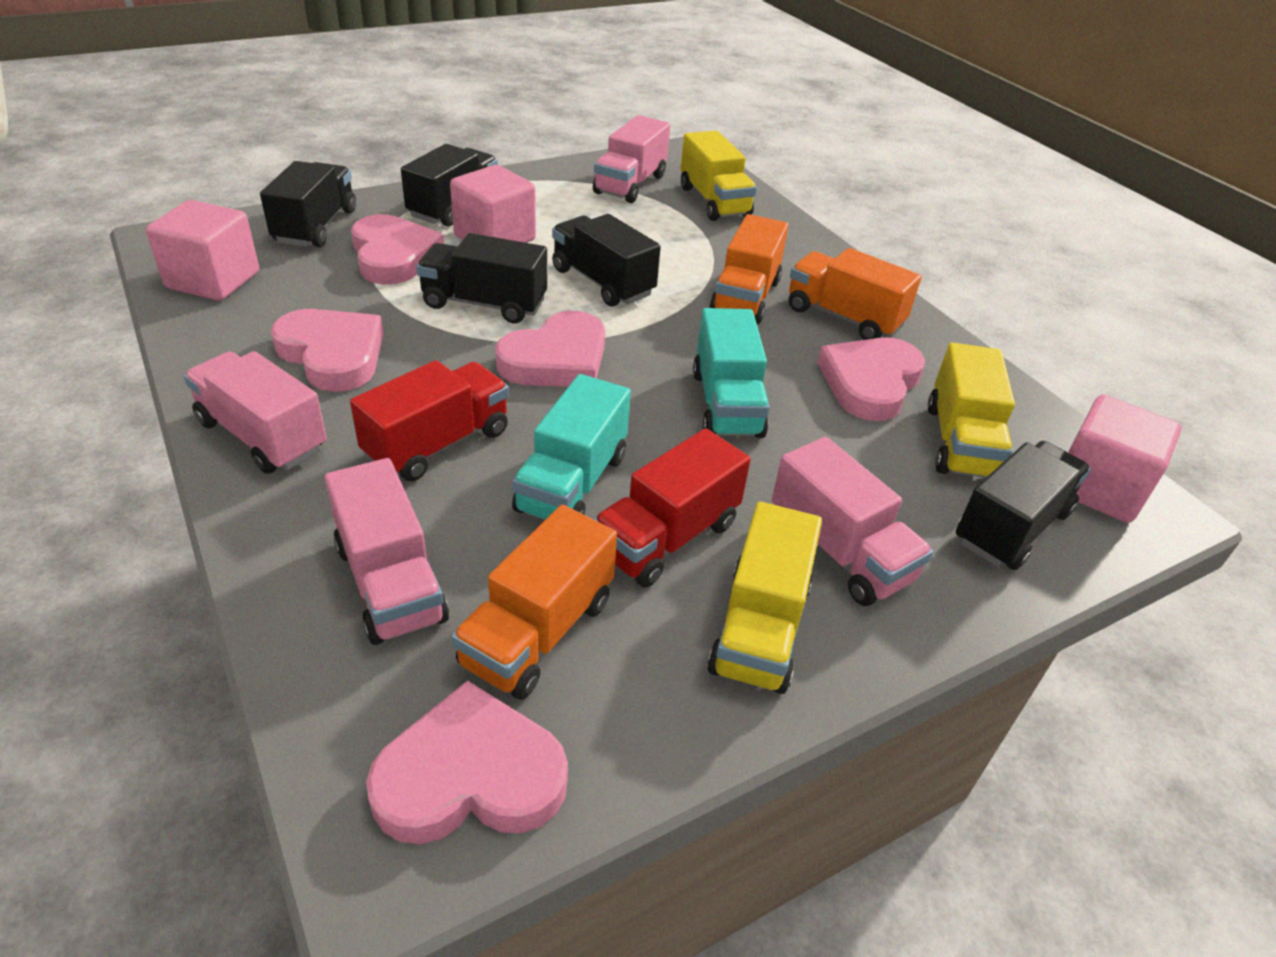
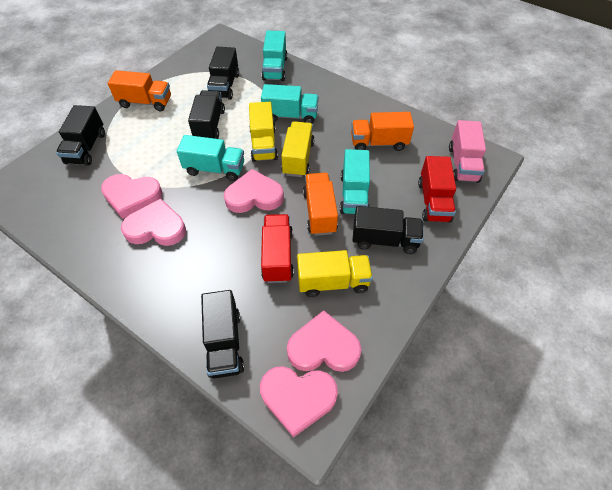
pink cube: 3 -> 0
pink truck: 4 -> 1
turquoise truck: 2 -> 4

